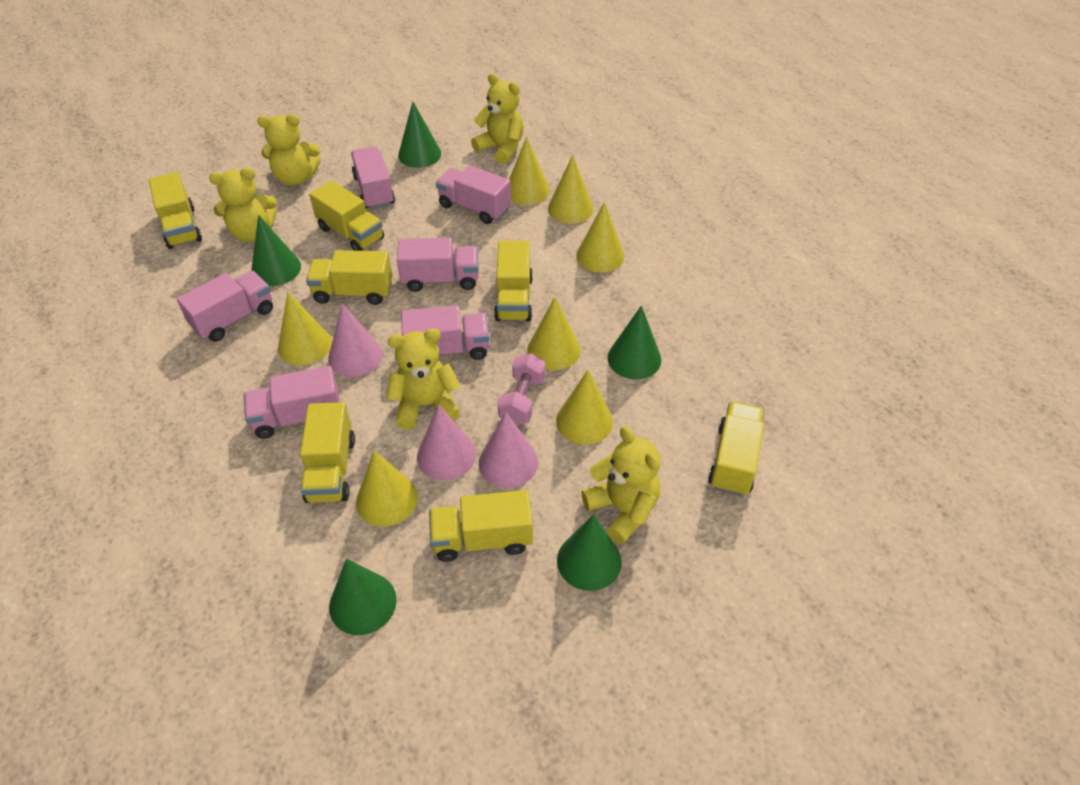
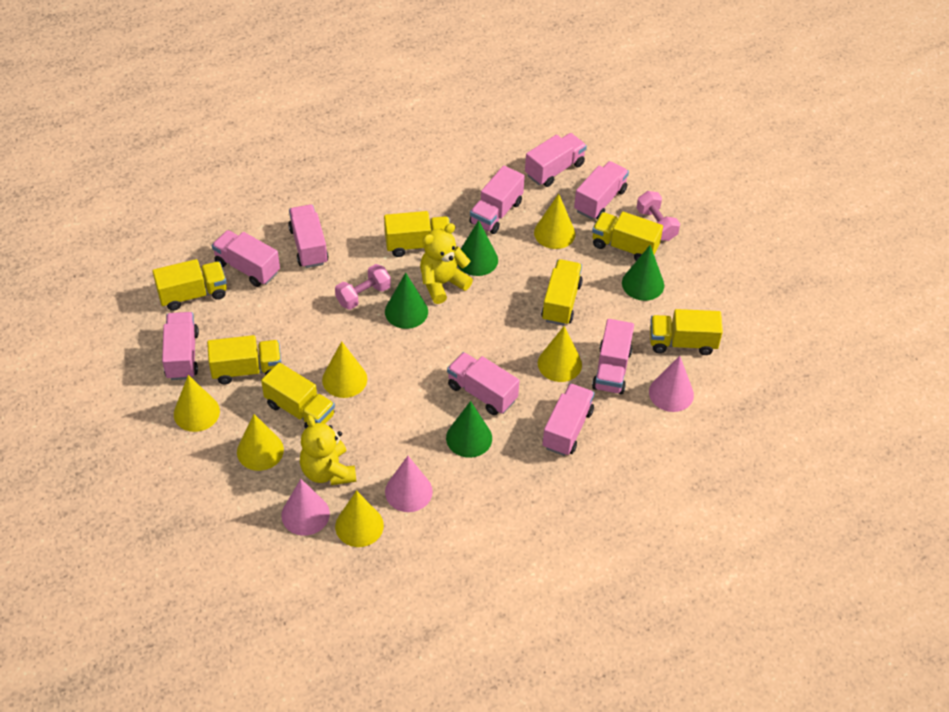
green cone: 5 -> 4
pink dumbbell: 1 -> 2
pink truck: 6 -> 9
yellow cone: 7 -> 6
yellow teddy bear: 5 -> 2

